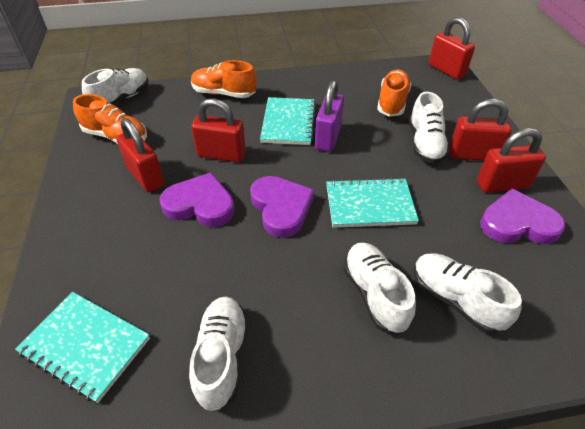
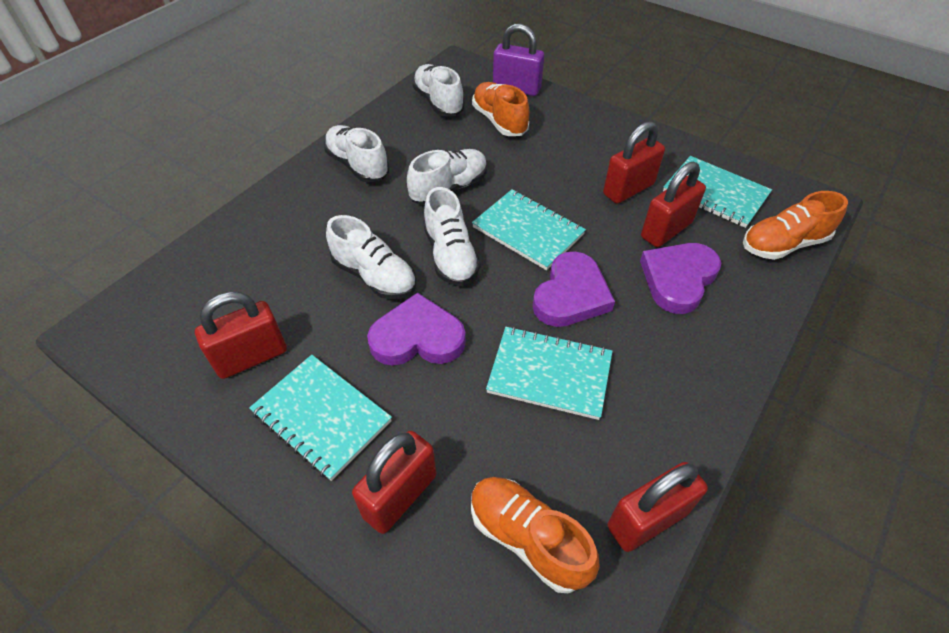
turquoise notebook: 3 -> 4

